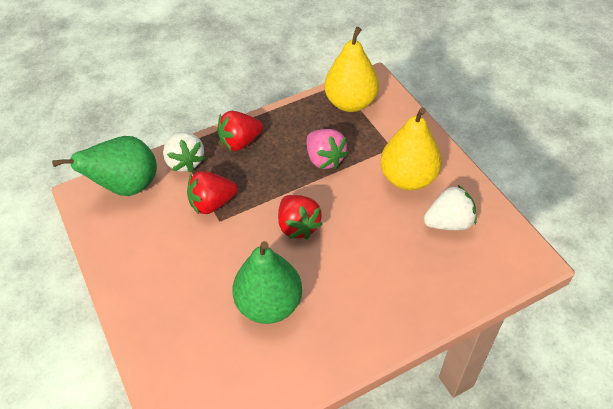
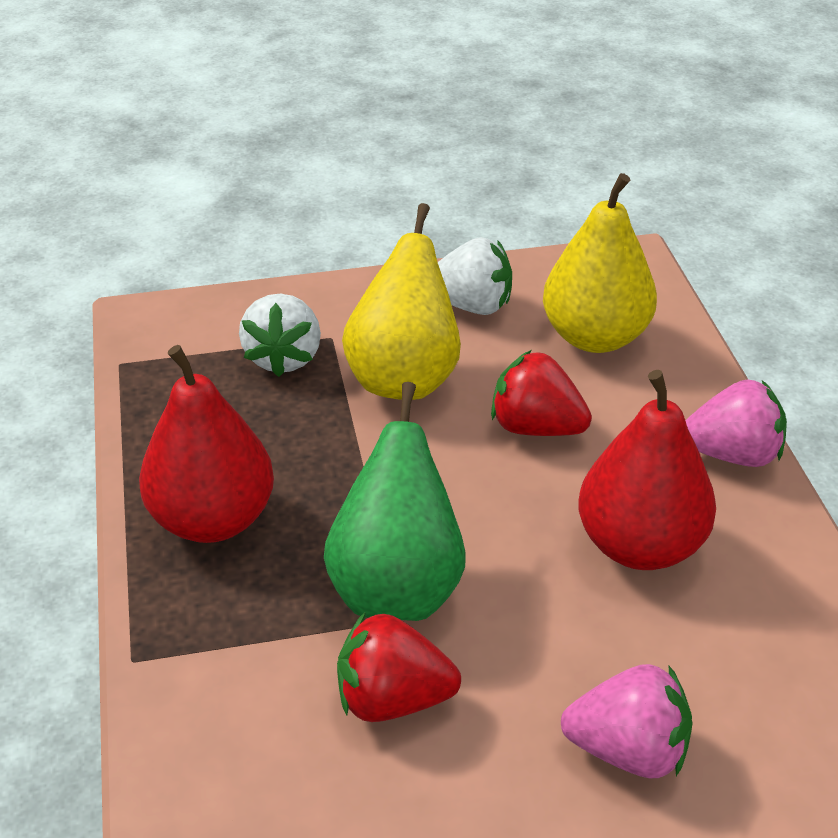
green pear: 2 -> 1
pink strawberry: 1 -> 2
red pear: 0 -> 2
red strawberry: 3 -> 2

